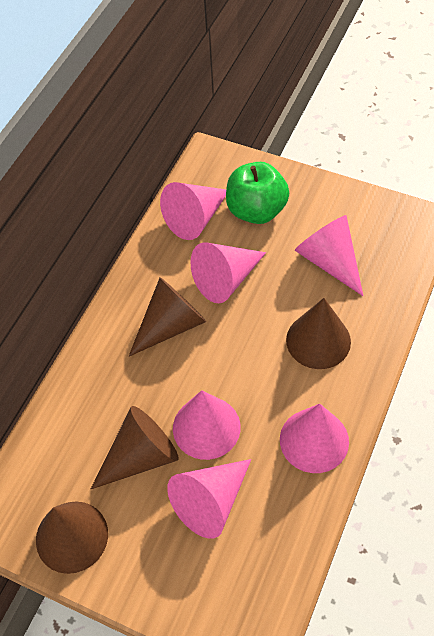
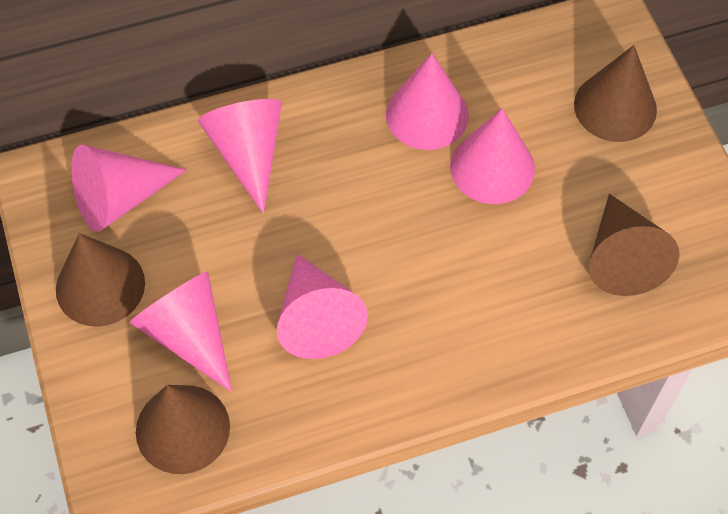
green apple: 1 -> 0

